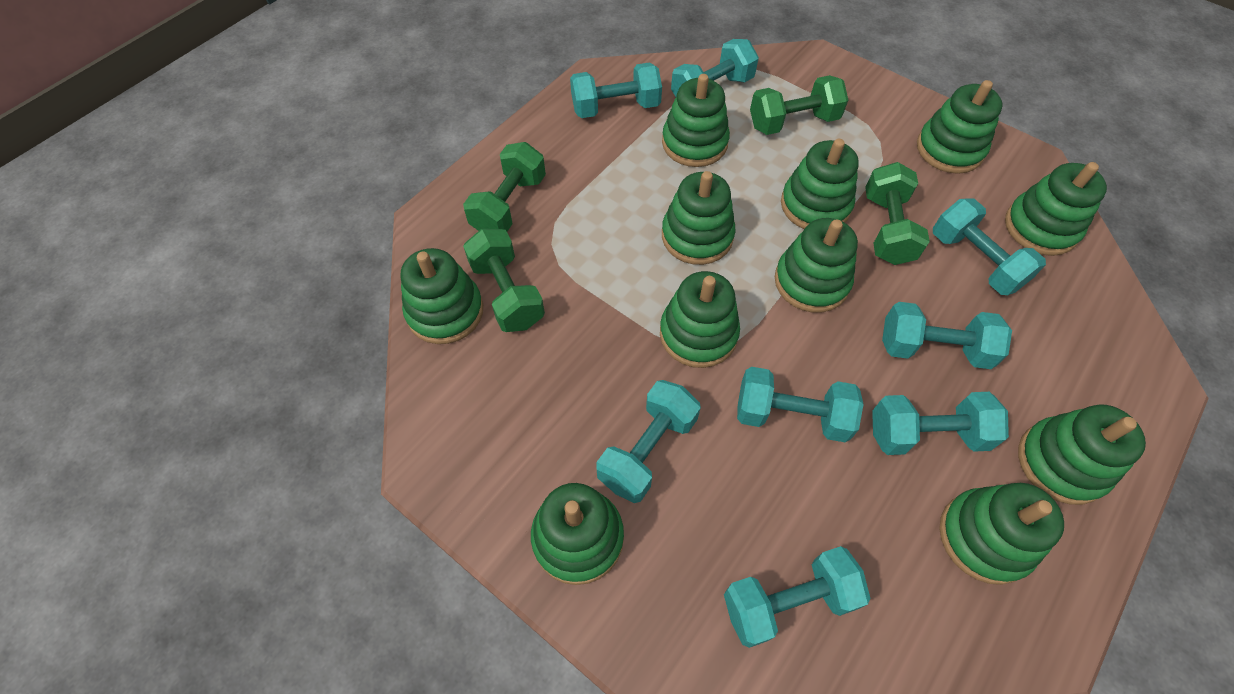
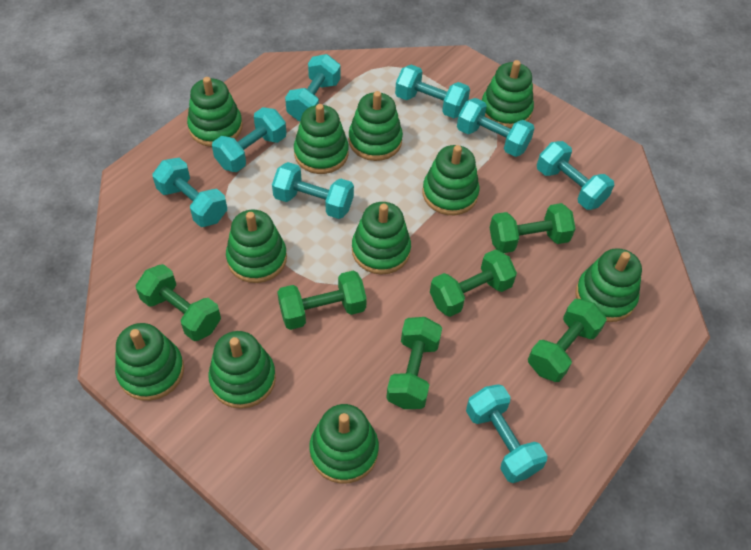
green dumbbell: 4 -> 6

